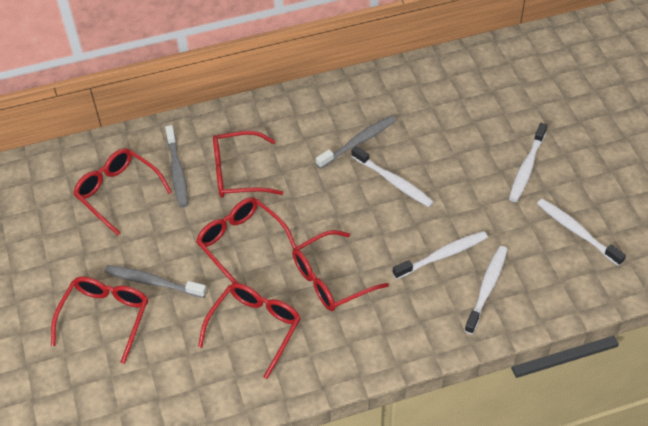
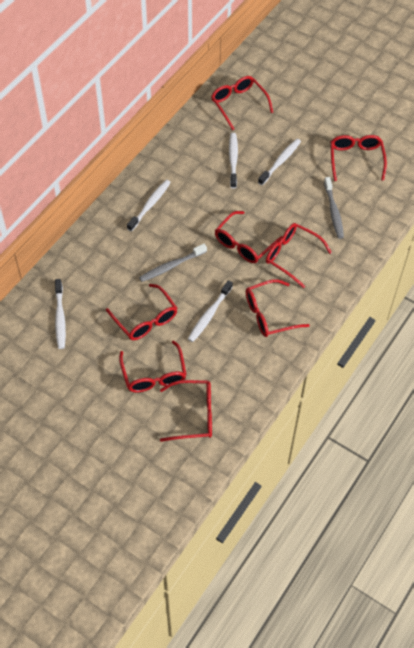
grey toothbrush: 3 -> 2
red glasses: 6 -> 8

